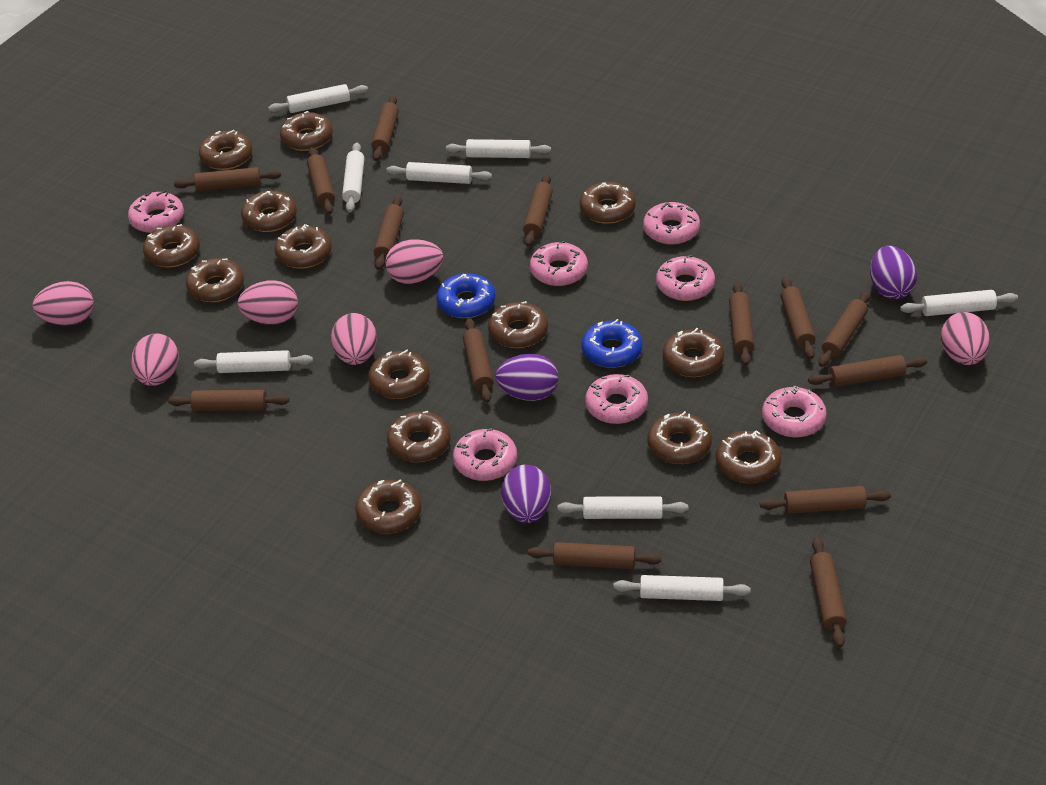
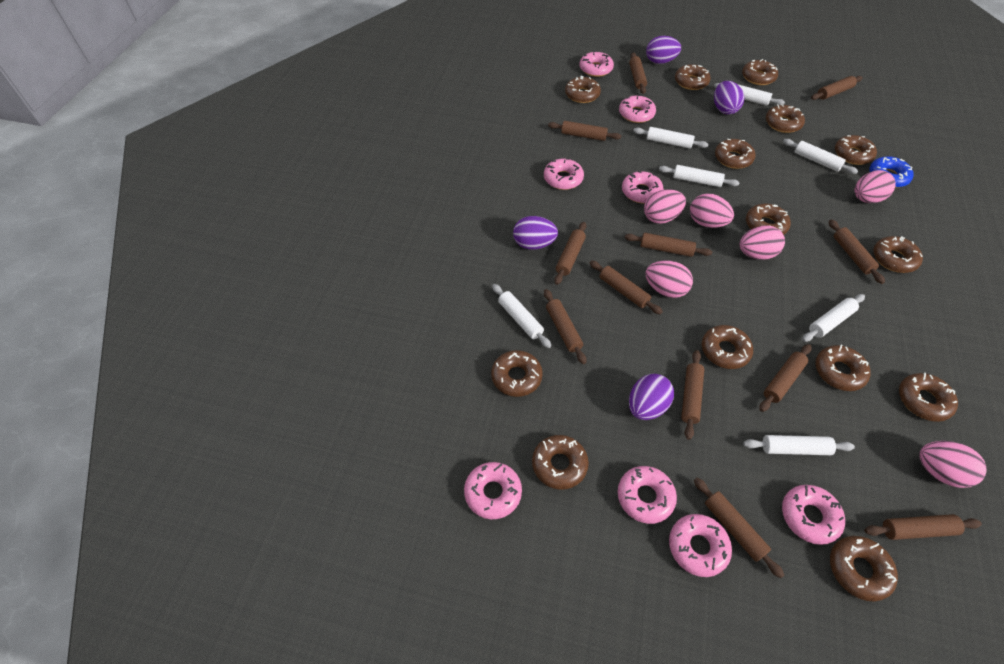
blue donut: 2 -> 1
brown rolling pin: 14 -> 12
pink donut: 7 -> 8
purple egg: 3 -> 4
white rolling pin: 8 -> 7

